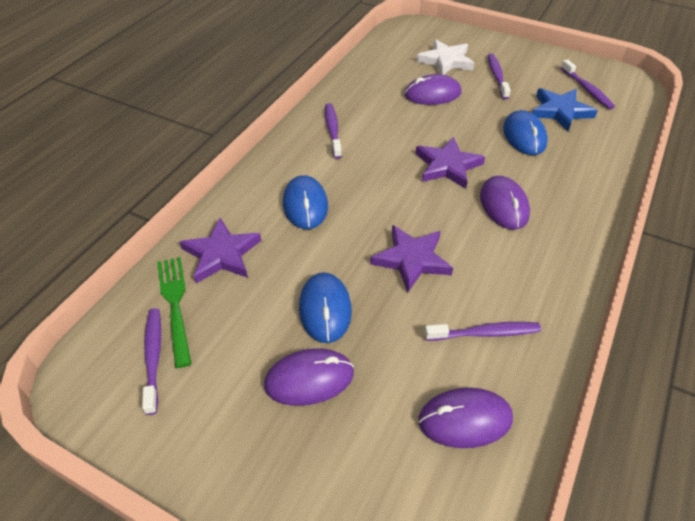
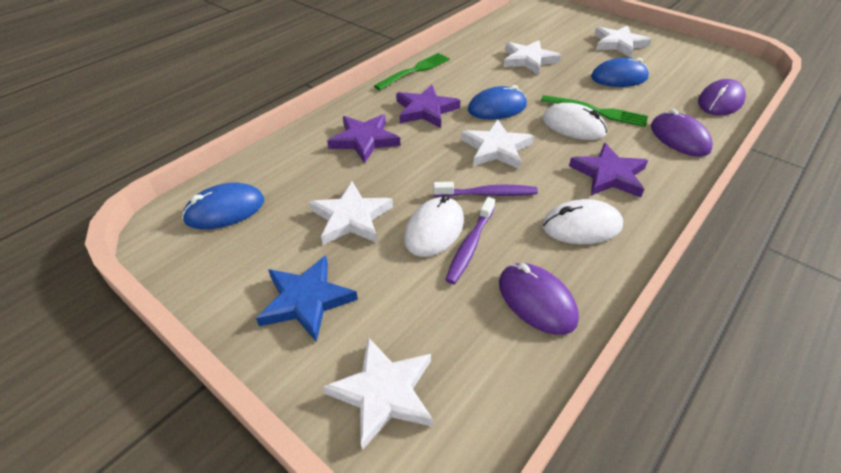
green fork: 1 -> 2
purple mouse: 4 -> 3
purple toothbrush: 5 -> 2
white mouse: 0 -> 3
white star: 1 -> 5

